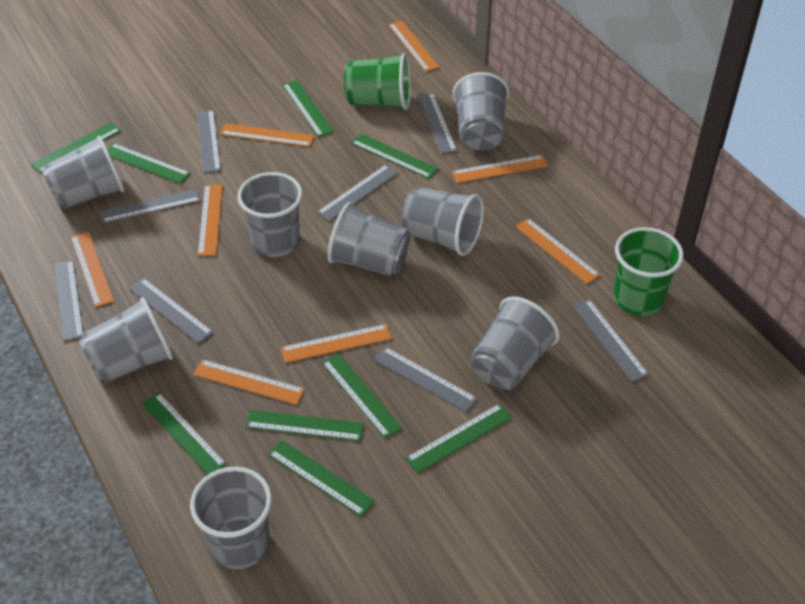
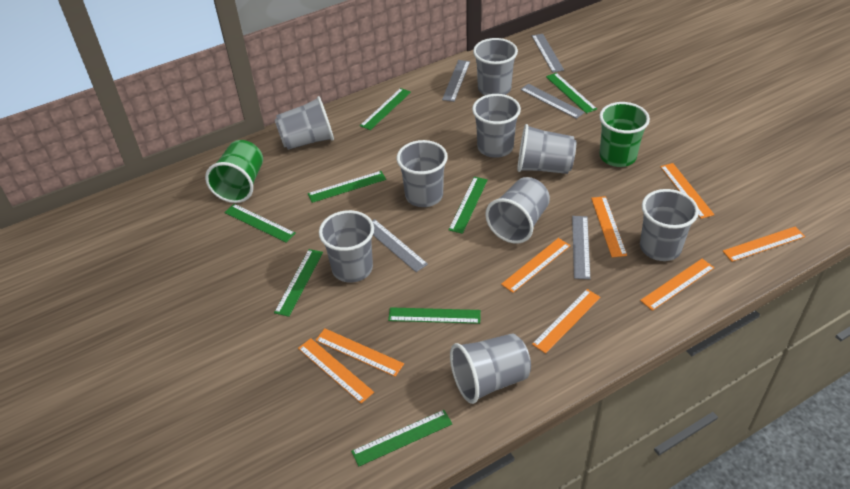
green ruler: 9 -> 8
grey cup: 8 -> 9
grey ruler: 8 -> 5

